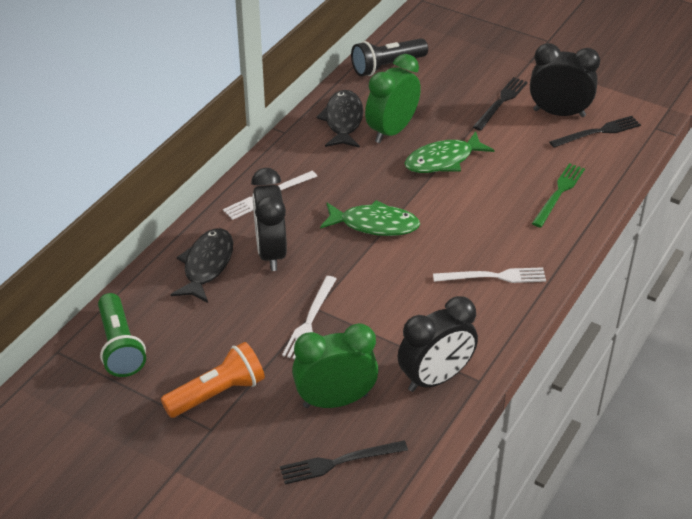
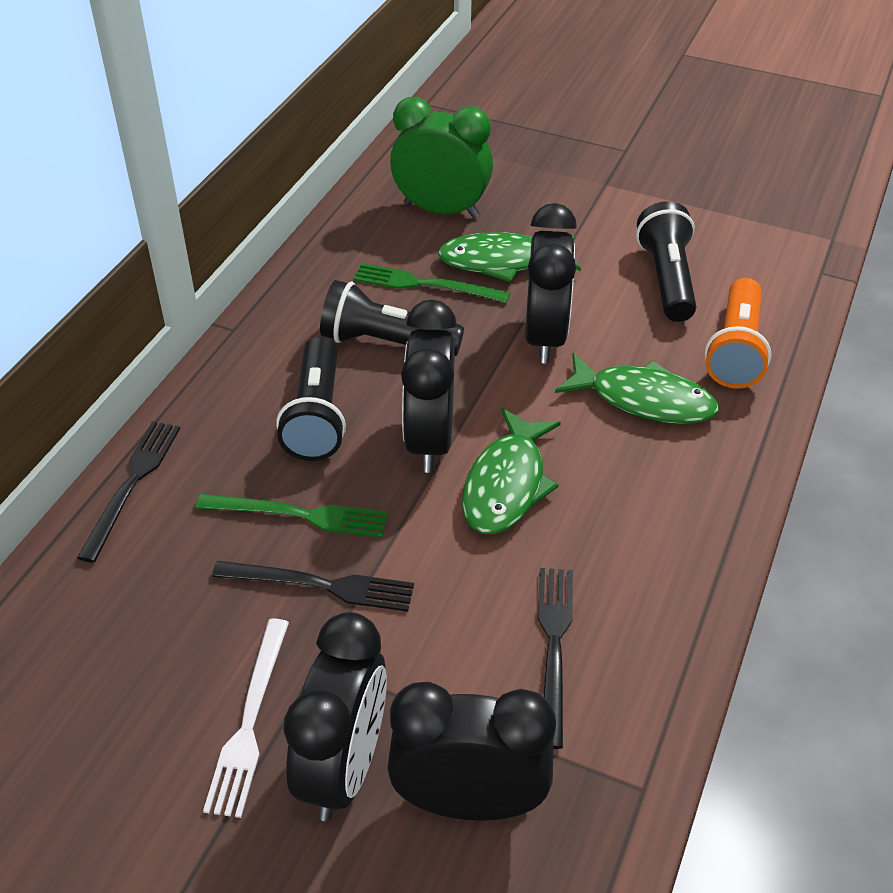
black clock: 3 -> 4
black fish: 2 -> 0
black flashlight: 1 -> 3
green clock: 2 -> 1
green fish: 2 -> 3
green flashlight: 1 -> 0
green fork: 1 -> 2
white fork: 3 -> 1

